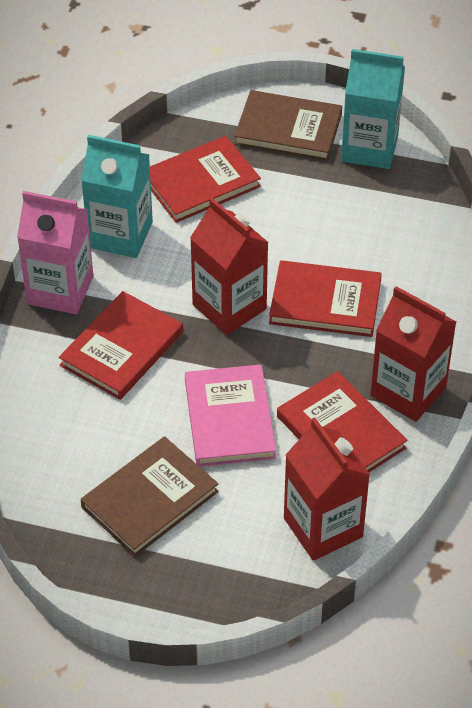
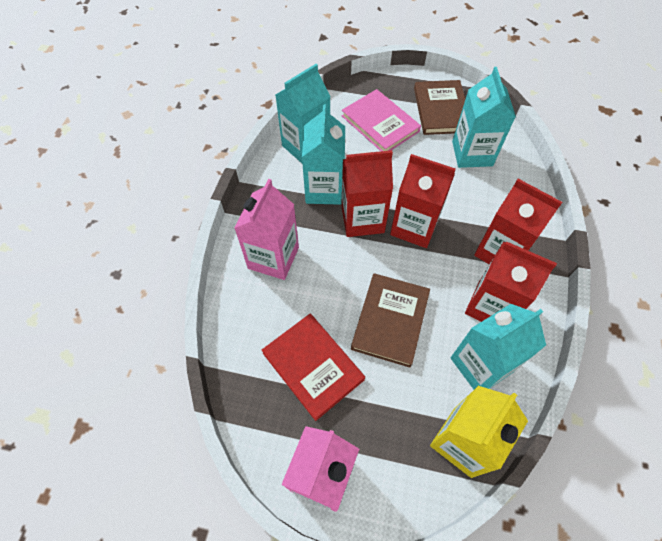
pink carton: 1 -> 2
red book: 4 -> 1
red carton: 3 -> 4
turquoise carton: 2 -> 4
yellow carton: 0 -> 1

